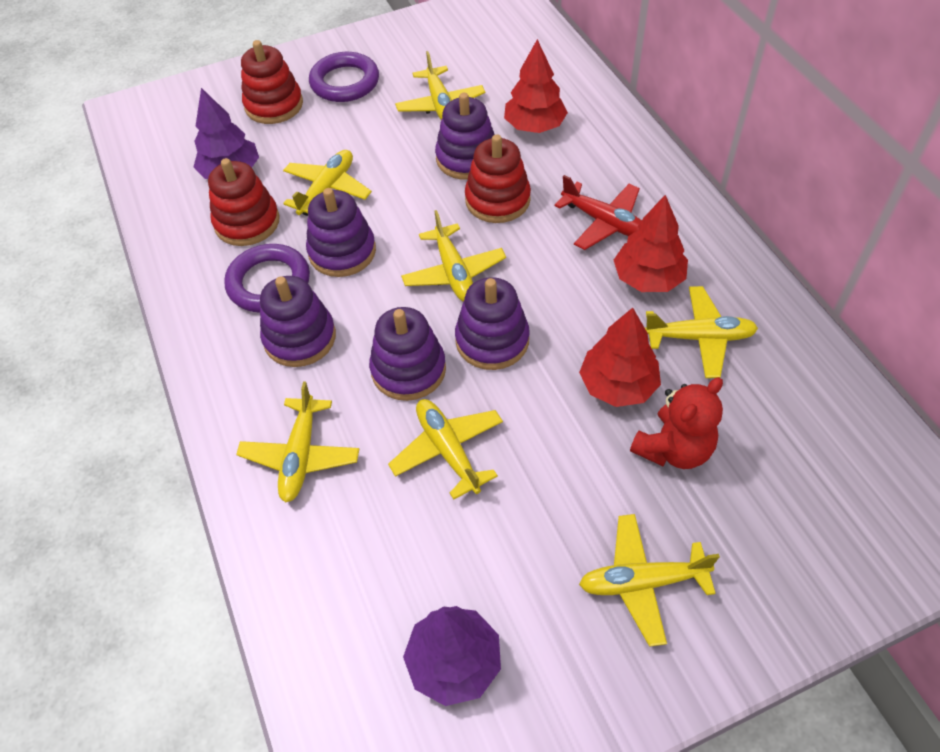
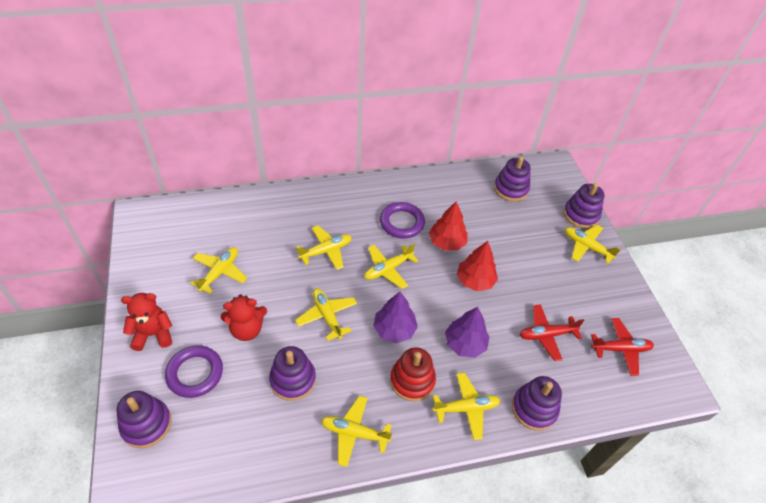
red plane: 1 -> 2
red stacking toy: 3 -> 1
red teddy bear: 1 -> 2
red tree: 3 -> 2

